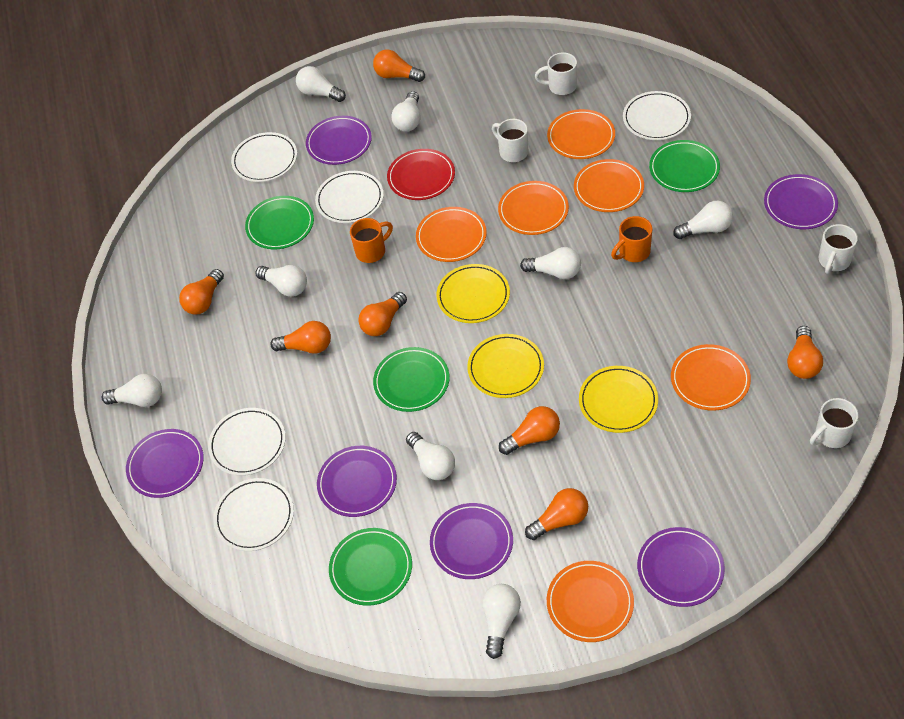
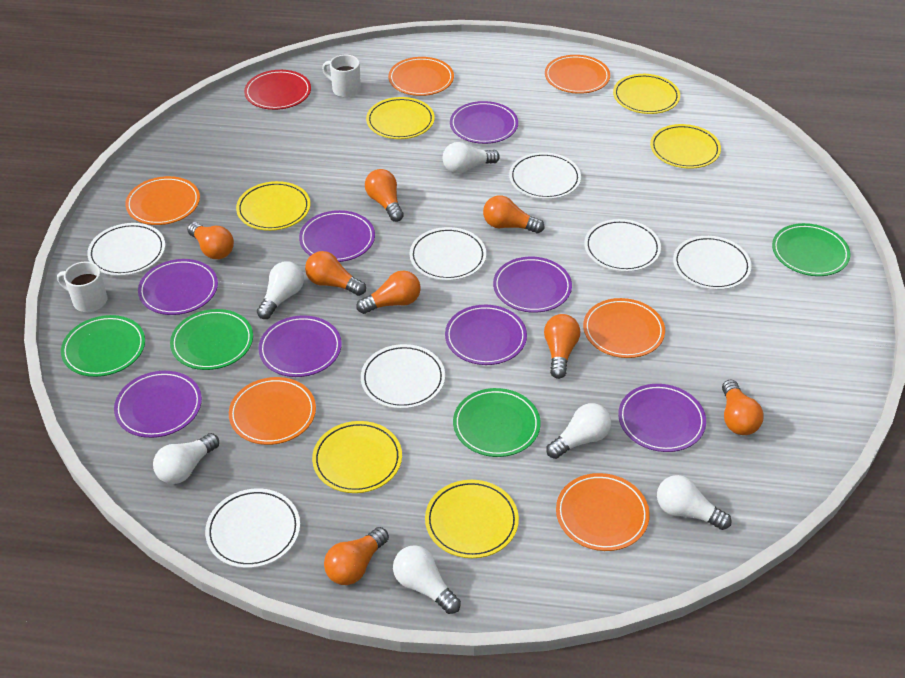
orange light bulb: 7 -> 8
orange mug: 2 -> 0
purple plate: 6 -> 8
white light bulb: 8 -> 6
white mug: 4 -> 2
white plate: 5 -> 7
yellow plate: 3 -> 6

